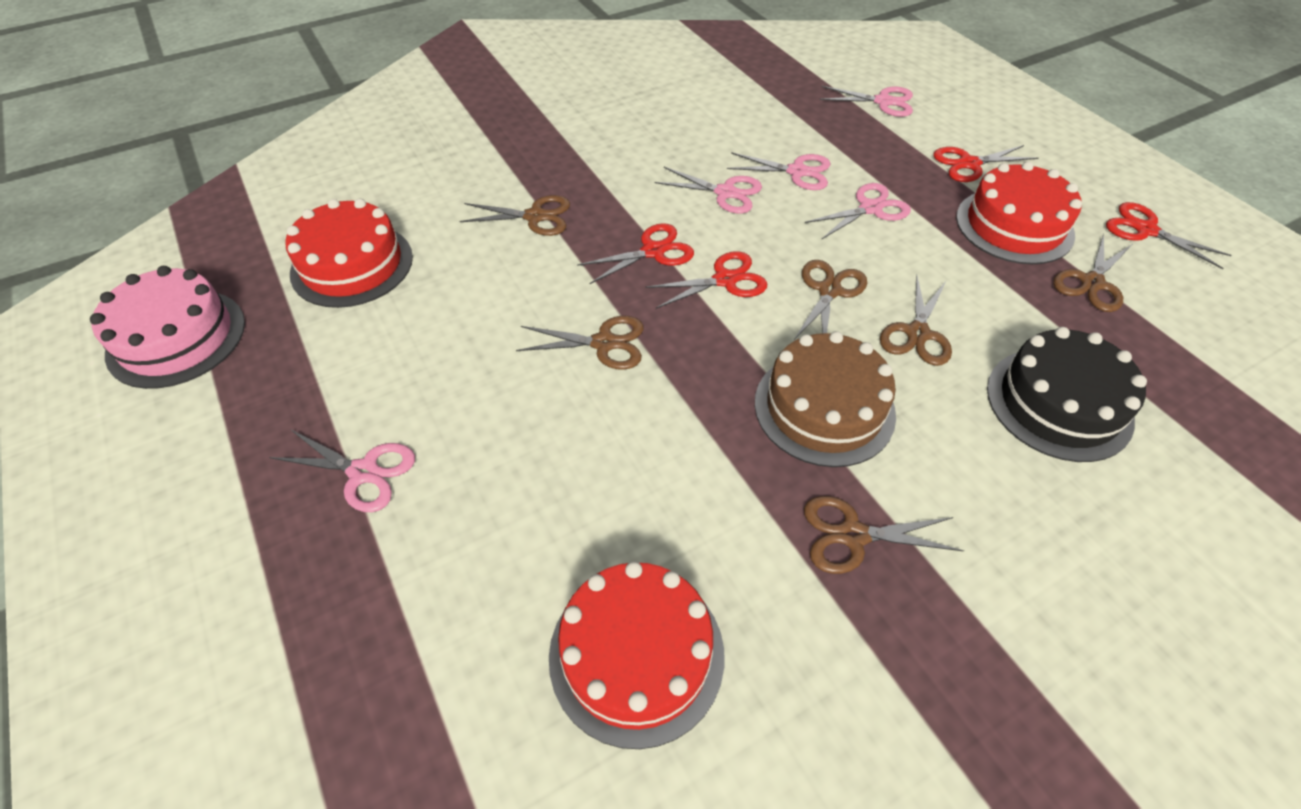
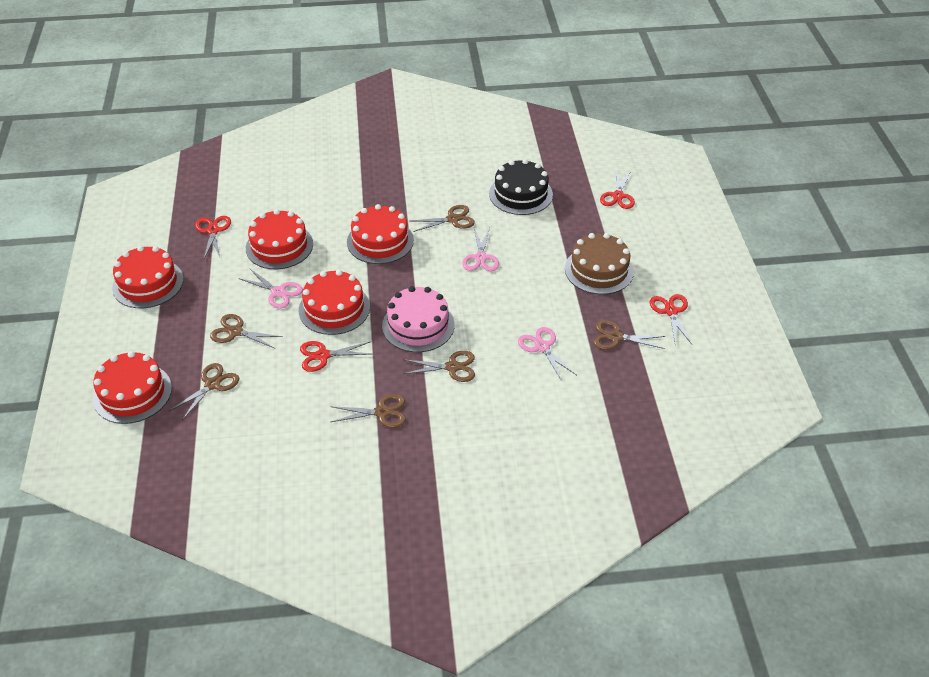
pink scissors: 5 -> 3
red cake: 3 -> 5

